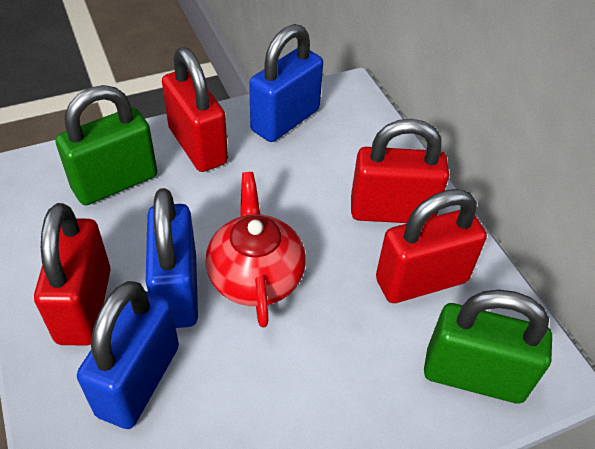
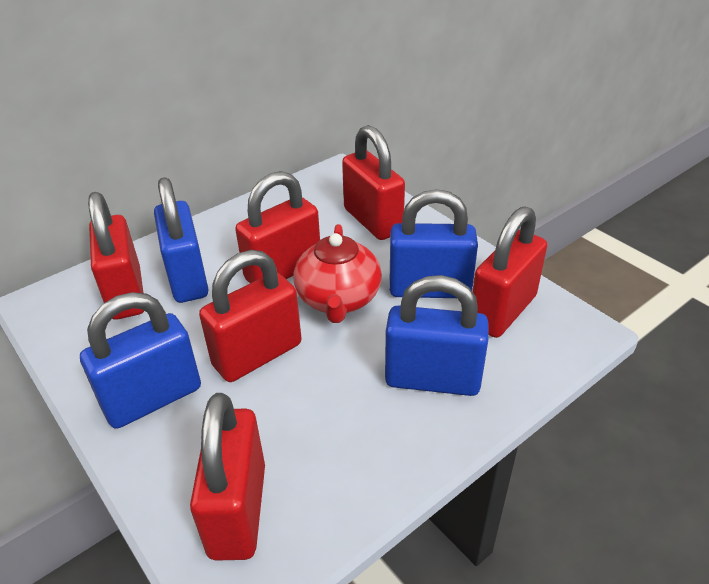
blue padlock: 3 -> 4
green padlock: 2 -> 0
red padlock: 4 -> 6

